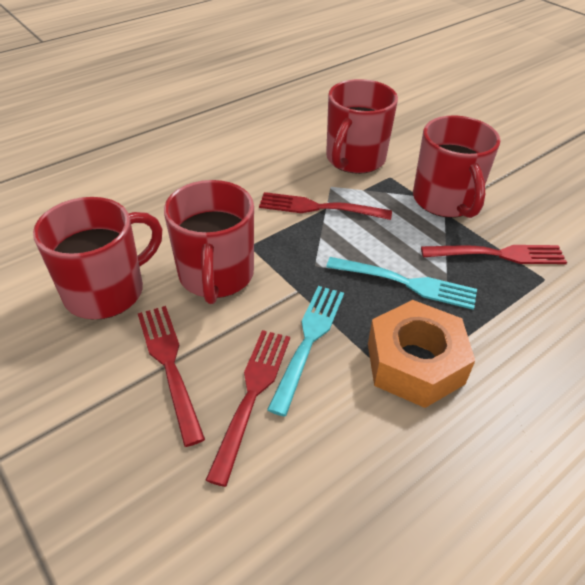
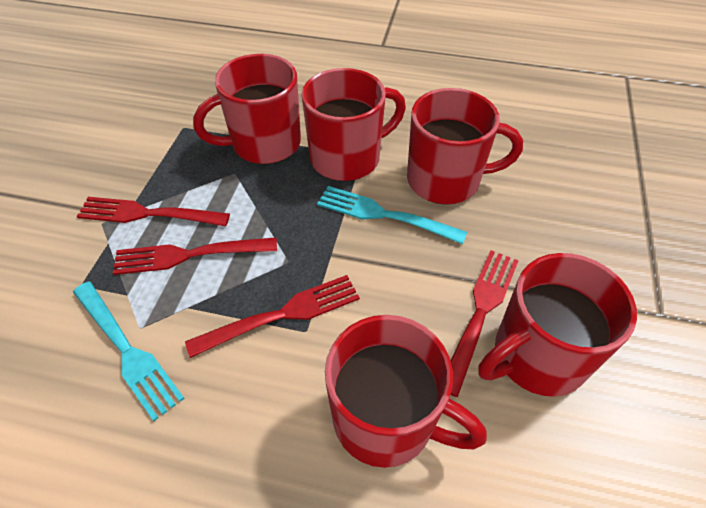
orange nut: 1 -> 0
red mug: 4 -> 5

